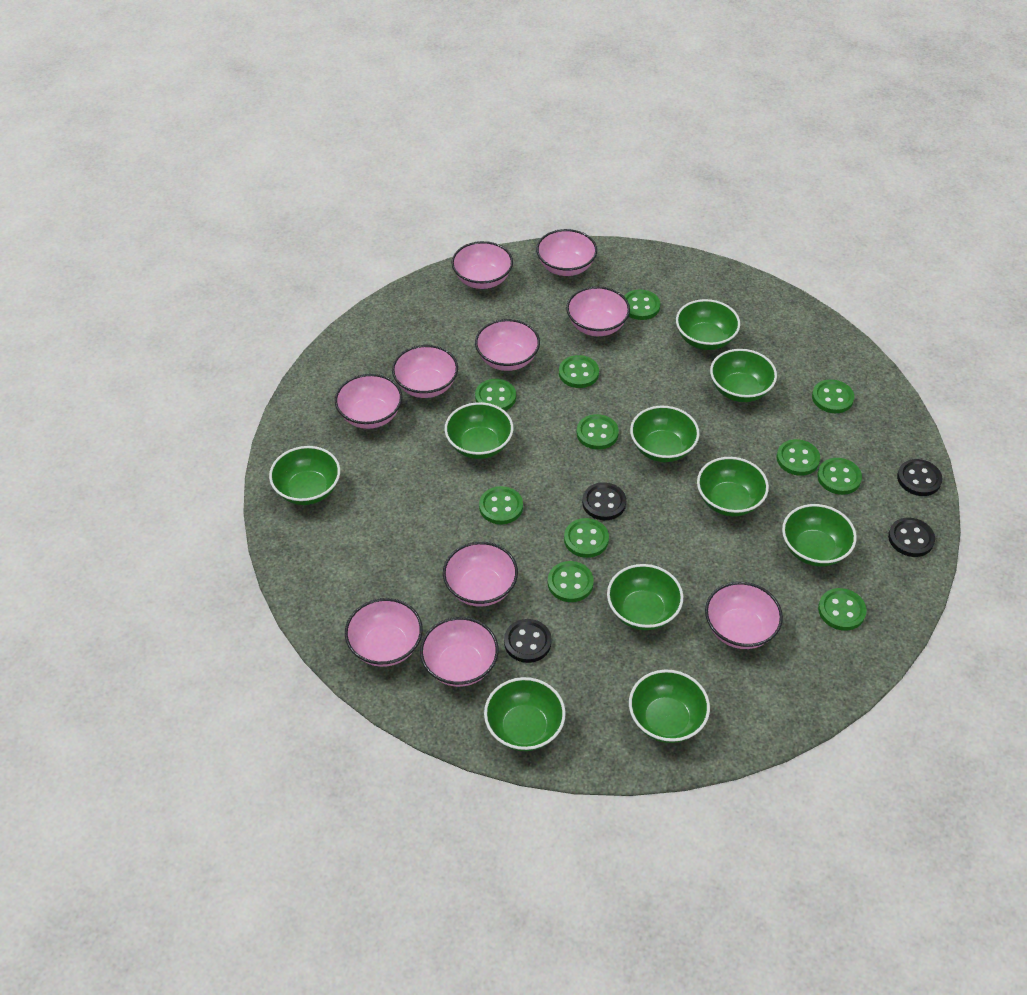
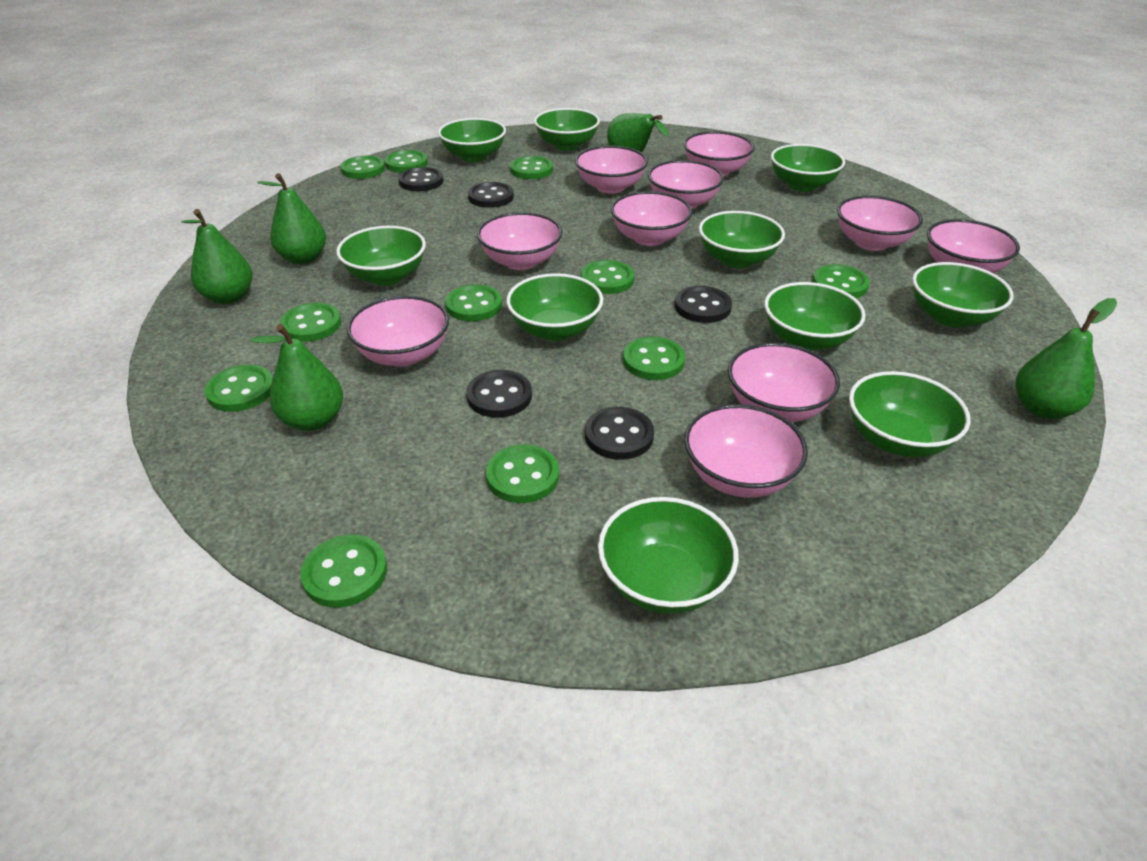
black button: 4 -> 5
green pear: 0 -> 5

